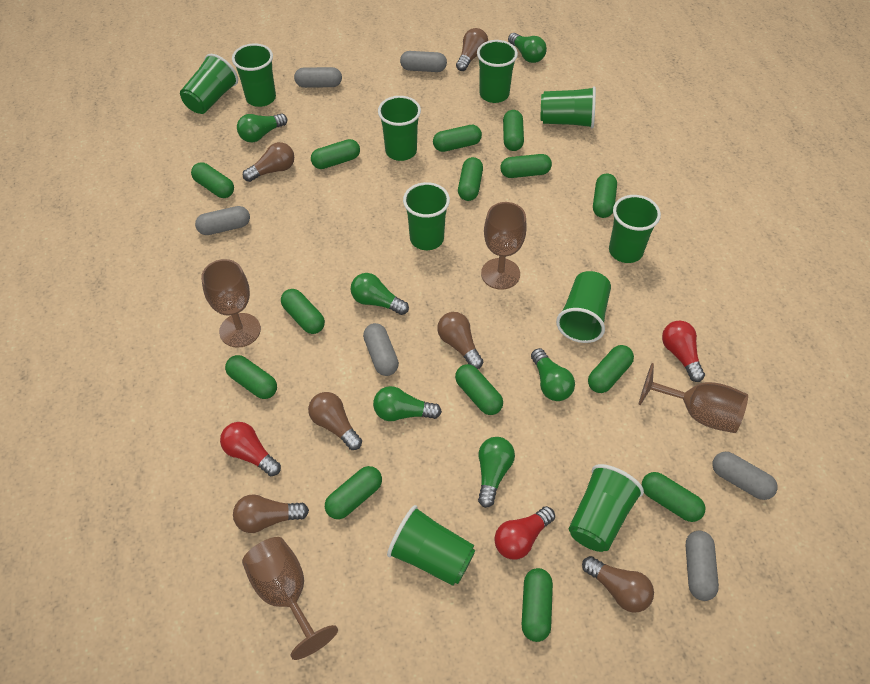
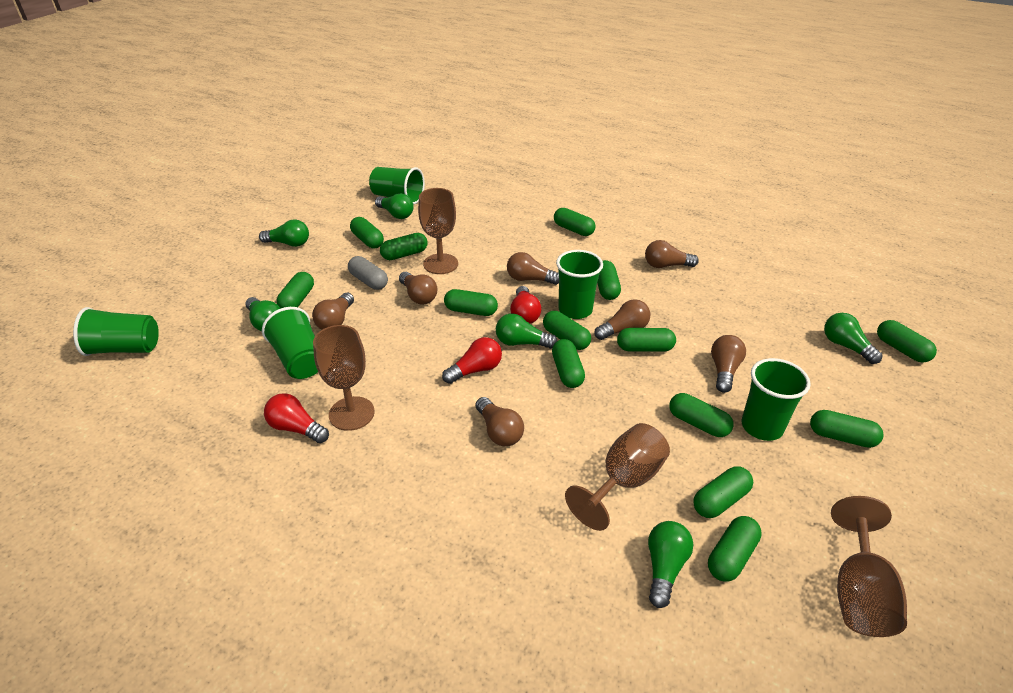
brown light bulb: 6 -> 7
green cup: 10 -> 5
grey capsule: 6 -> 1

